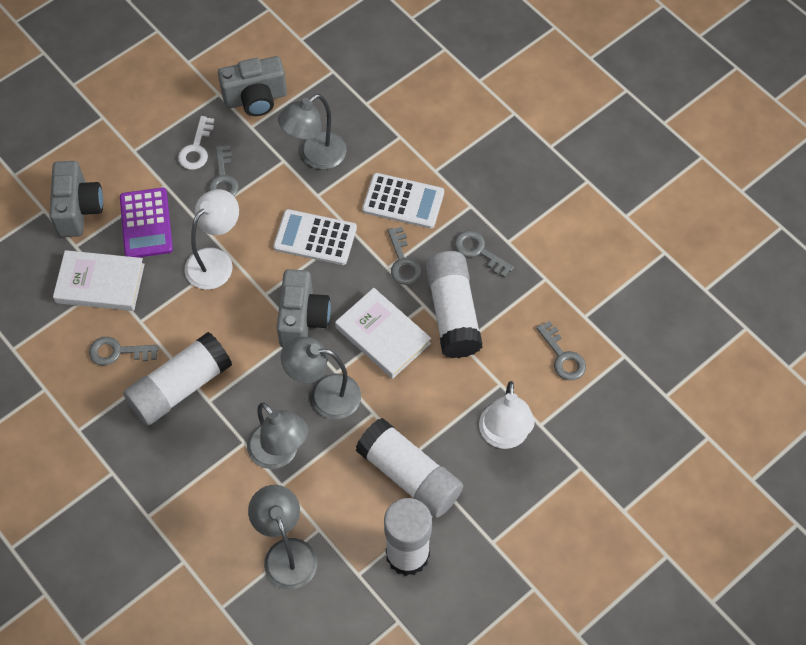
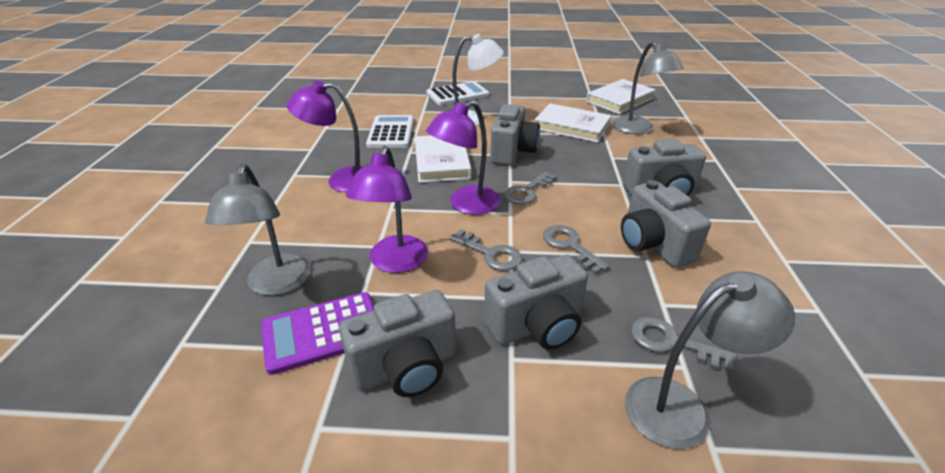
grey camera: 3 -> 5
grey key: 5 -> 4
grey lamp: 4 -> 3
purple lamp: 0 -> 3
white book: 2 -> 3
white glue stick: 4 -> 0
white key: 1 -> 0
white lamp: 2 -> 1

